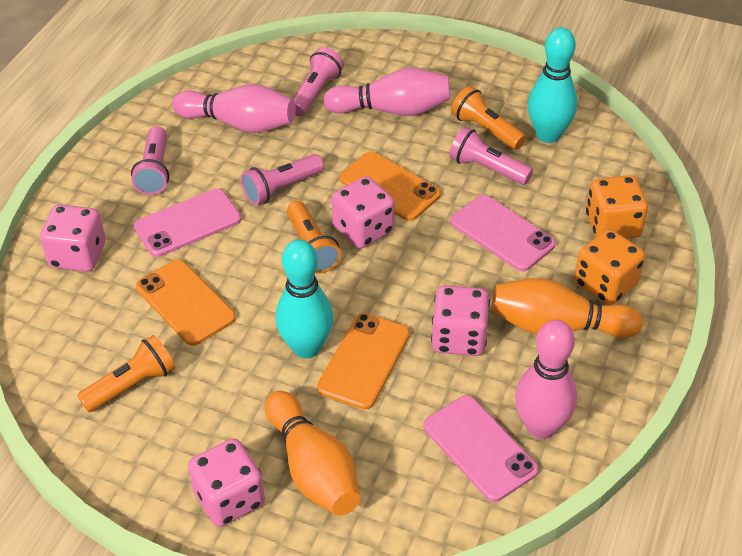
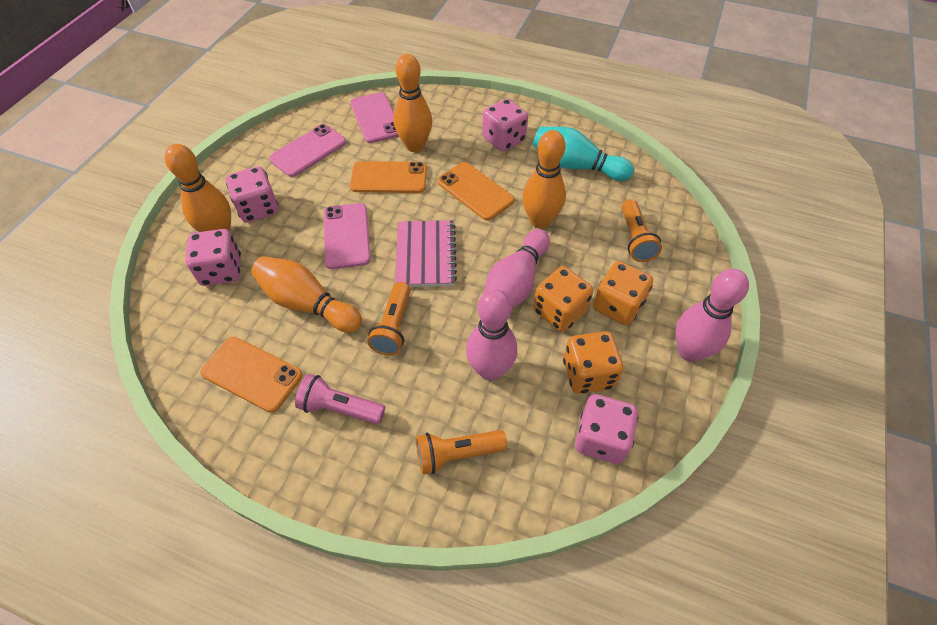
orange bowling pin: 2 -> 4
orange dice: 2 -> 3
pink flashlight: 4 -> 1
pink notebook: 0 -> 1
turquoise bowling pin: 2 -> 1

